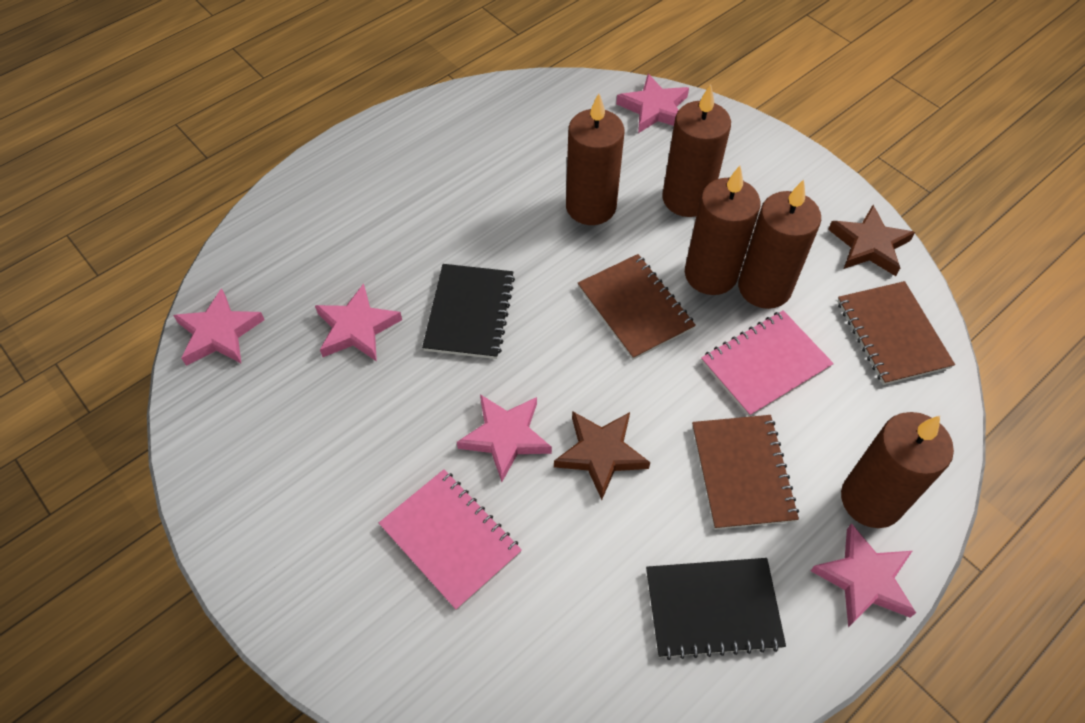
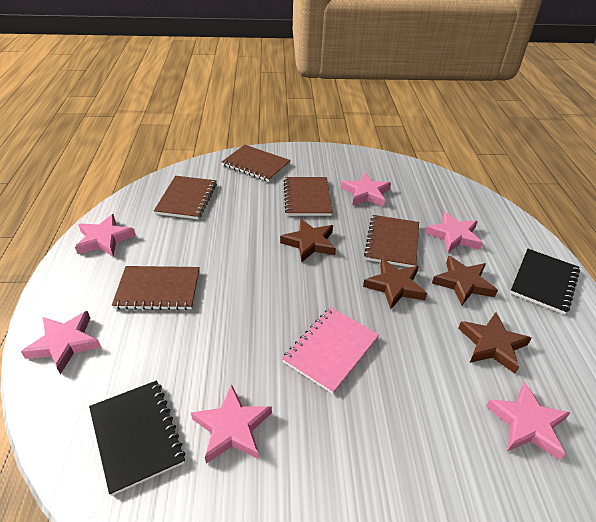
brown candle: 5 -> 0
brown notebook: 3 -> 5
brown star: 2 -> 4
pink notebook: 2 -> 1
pink star: 5 -> 6

